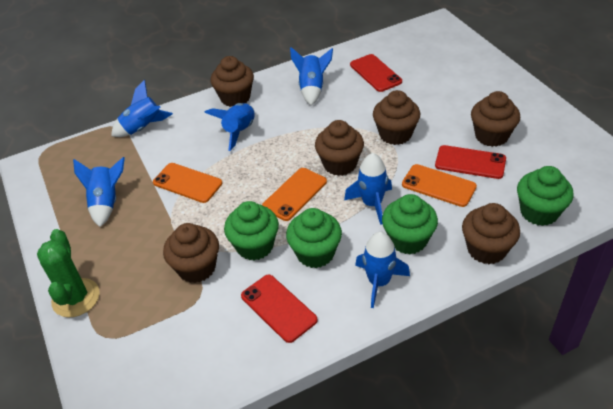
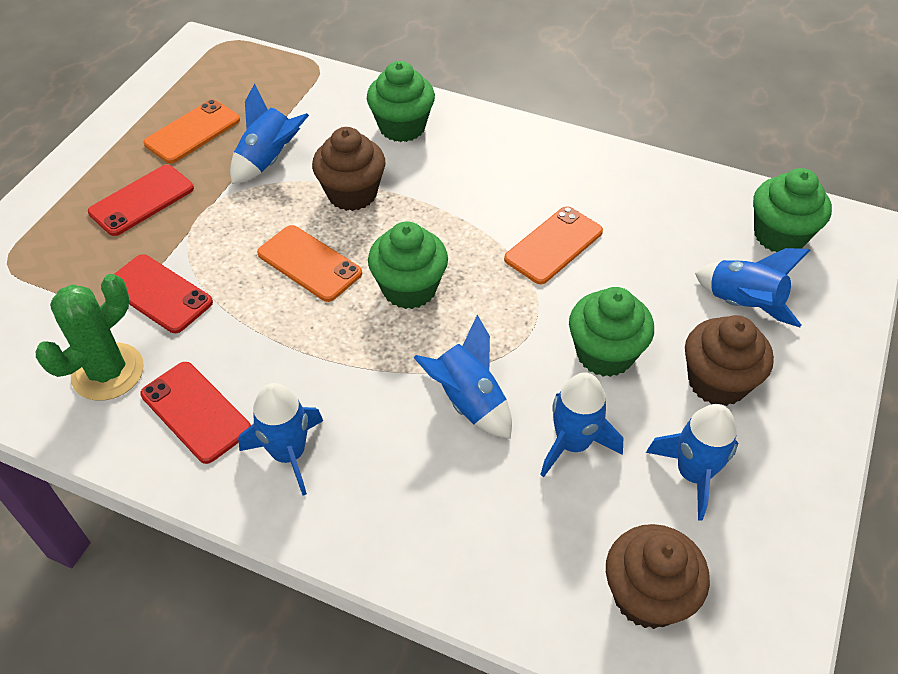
brown cupcake: 6 -> 3

